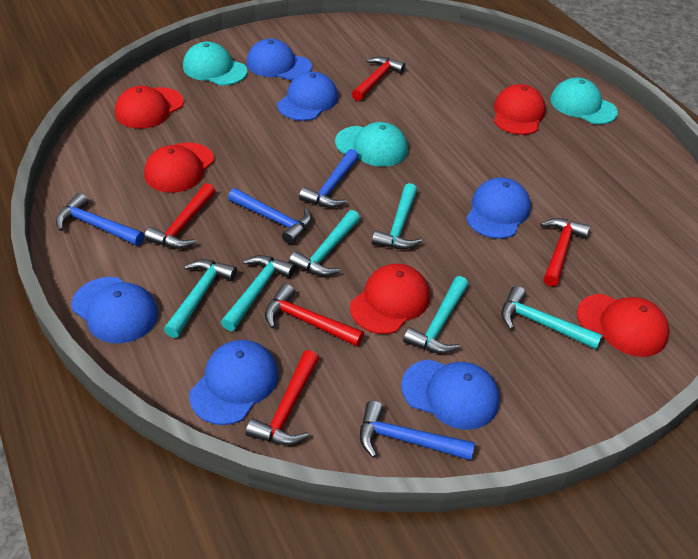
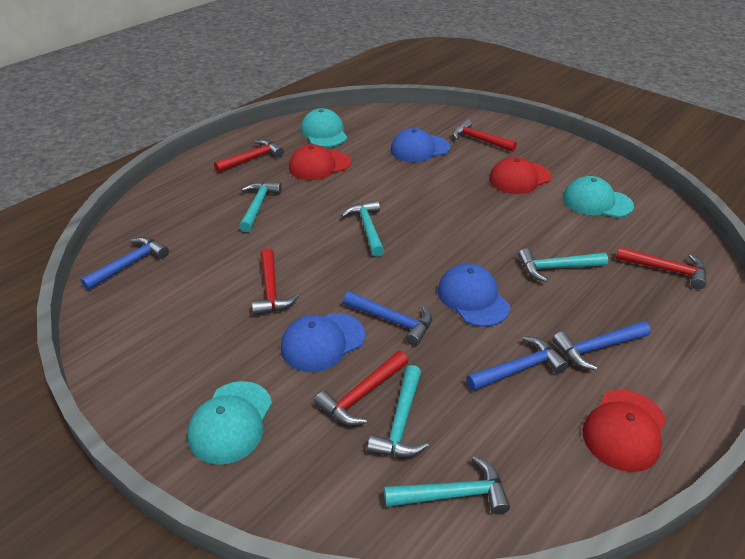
blue cap: 6 -> 3
red cap: 5 -> 3
turquoise hammer: 6 -> 5

